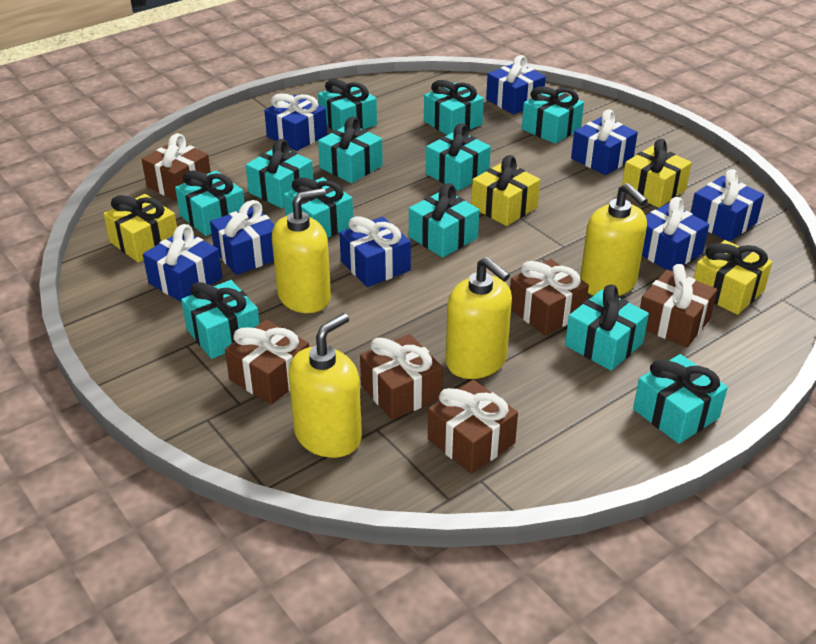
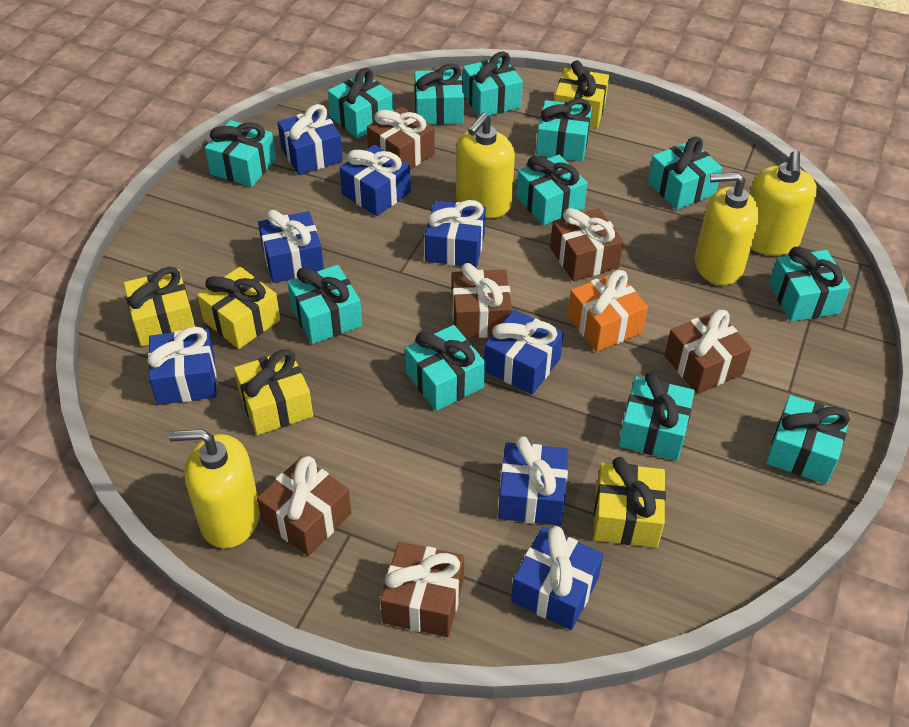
orange gift: 0 -> 1
yellow gift: 4 -> 5

